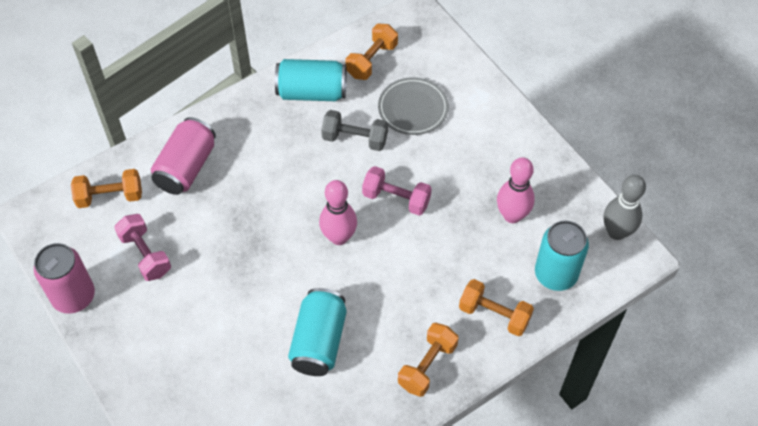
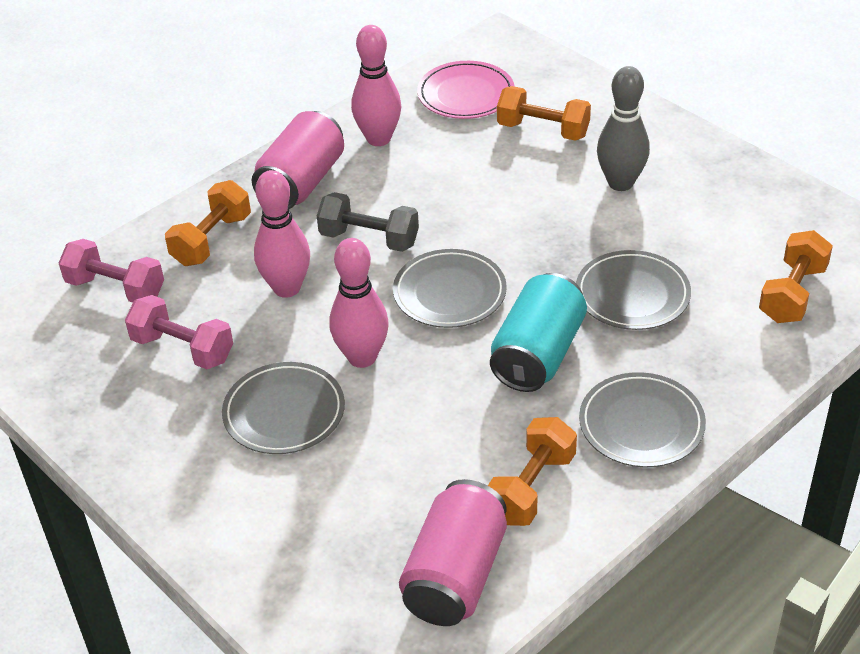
grey plate: 1 -> 4
pink bowling pin: 2 -> 3
pink plate: 0 -> 1
turquoise can: 3 -> 1

